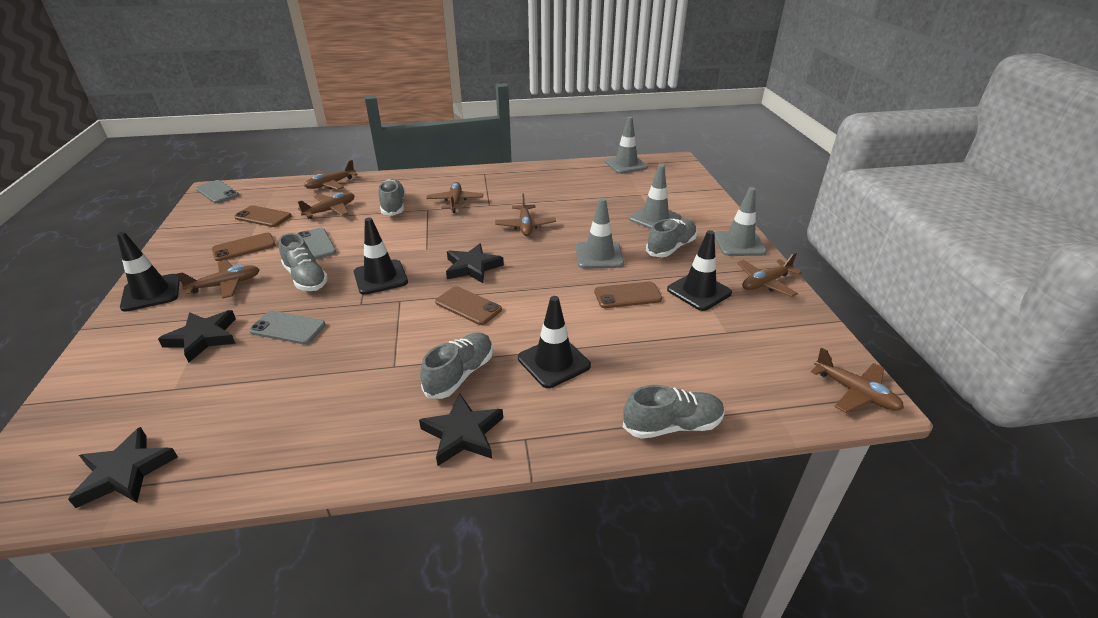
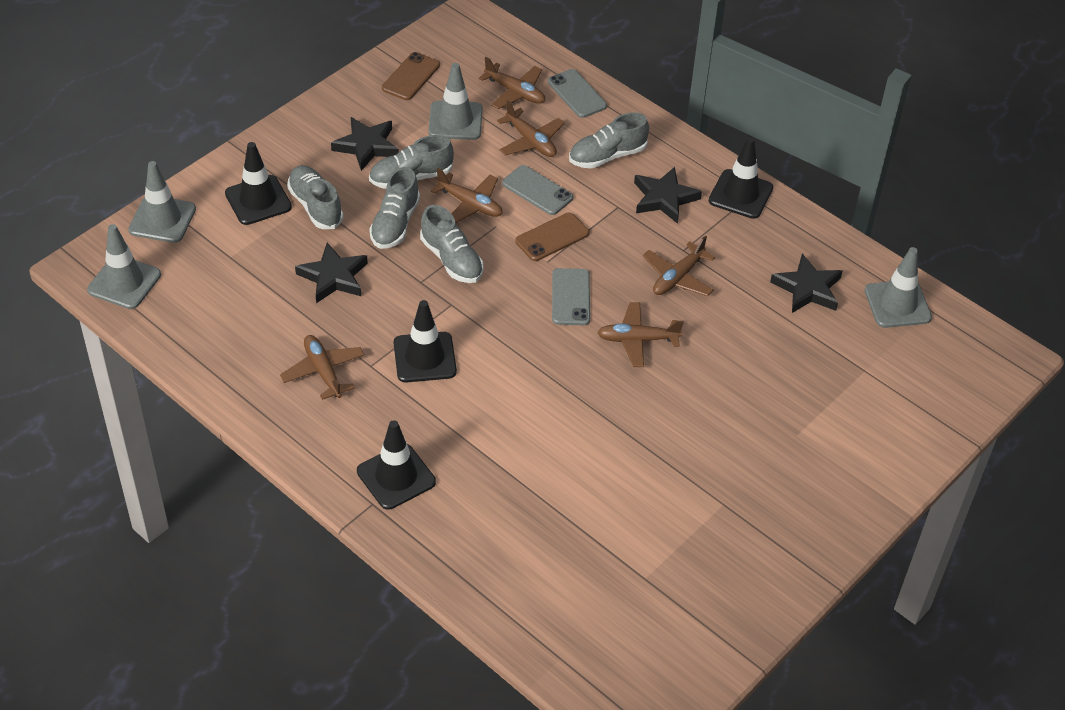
brown phone: 4 -> 2
brown plane: 7 -> 6

